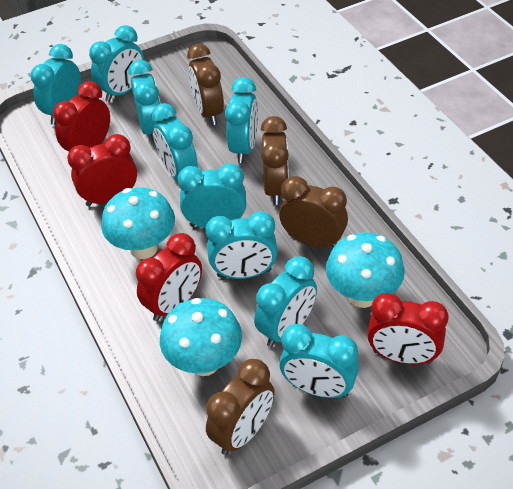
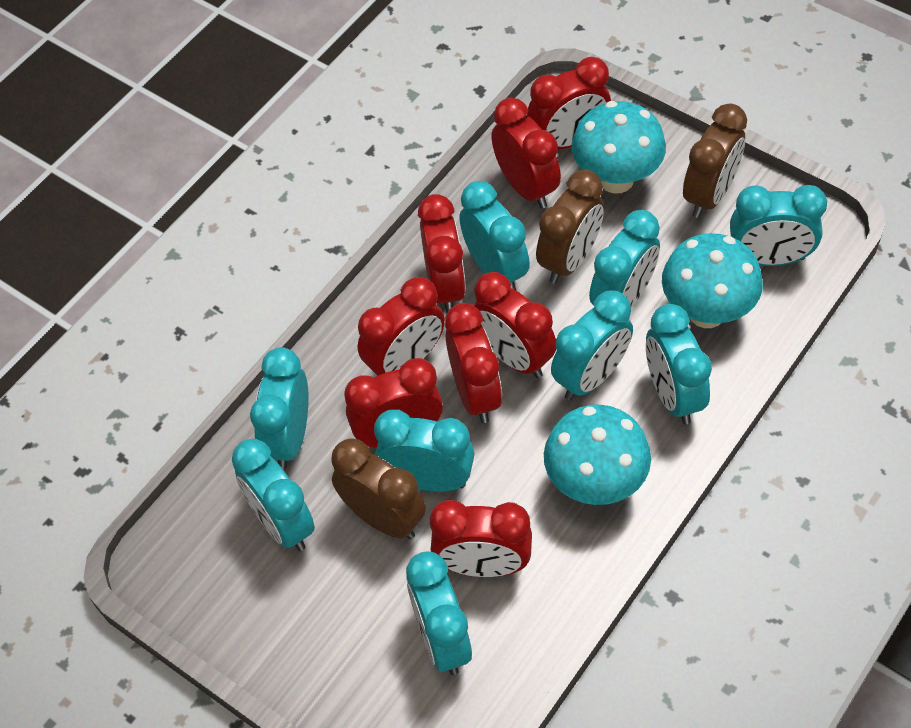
brown clock: 4 -> 3
red clock: 4 -> 8

